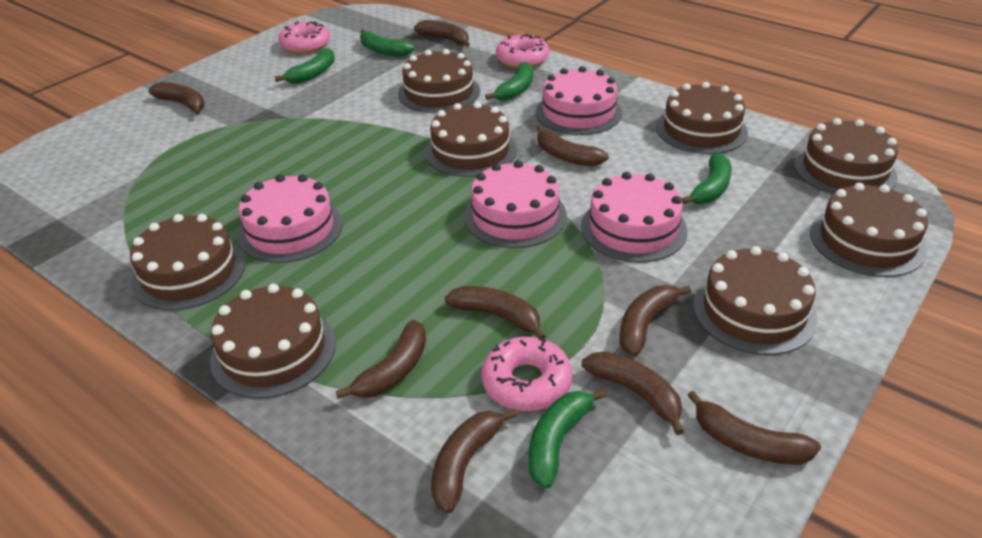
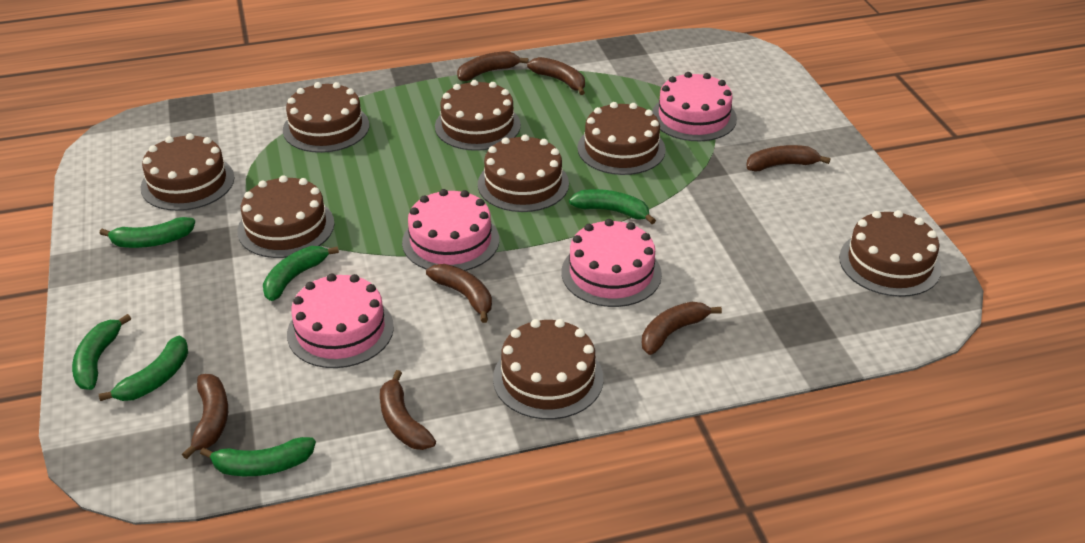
brown banana: 9 -> 7
green banana: 5 -> 6
pink donut: 3 -> 0

